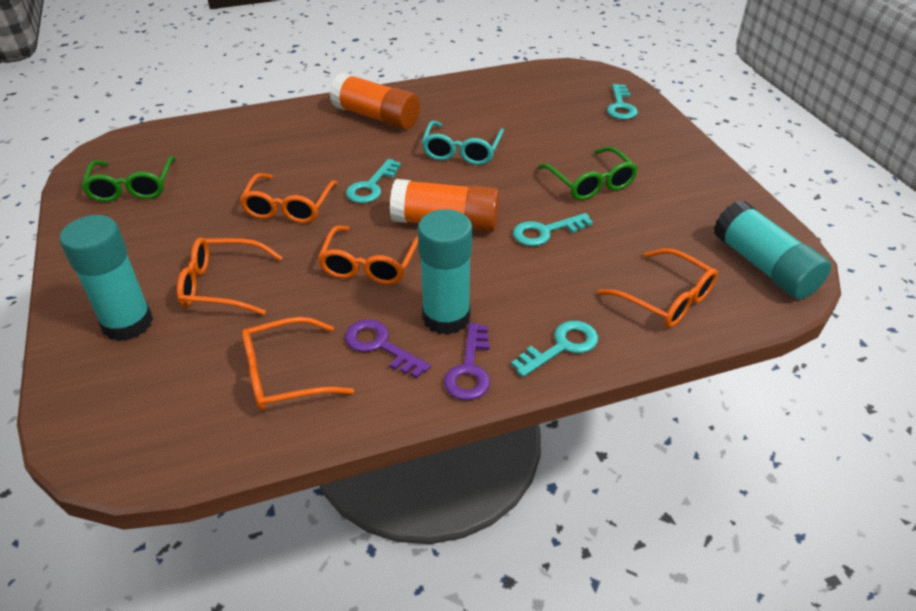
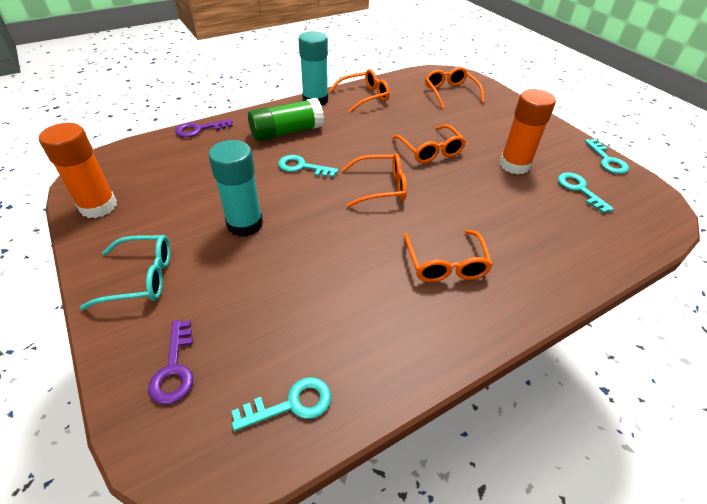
green glasses: 2 -> 0
green glue stick: 0 -> 1
turquoise glue stick: 3 -> 2

